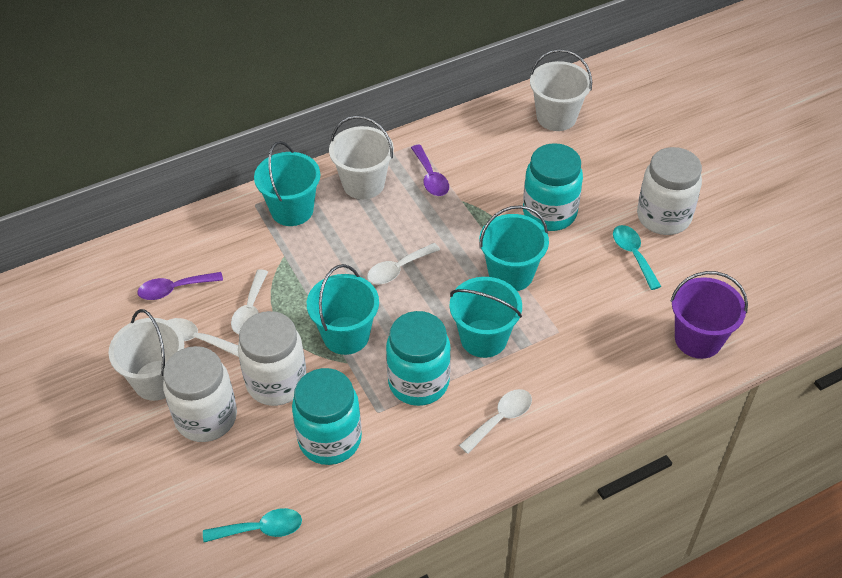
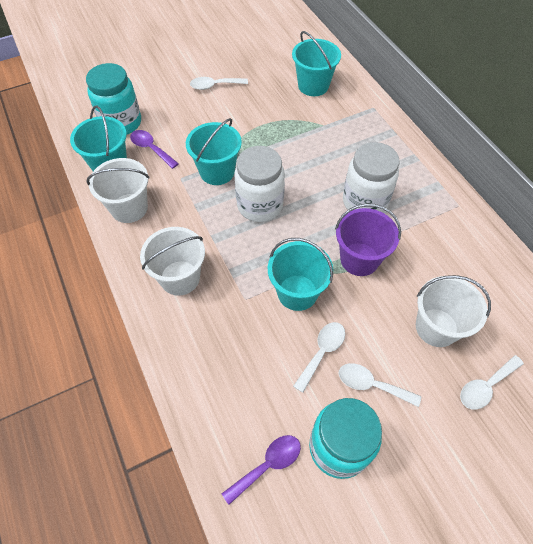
turquoise jar: 3 -> 2
turquoise spoon: 2 -> 0
white jar: 3 -> 2

